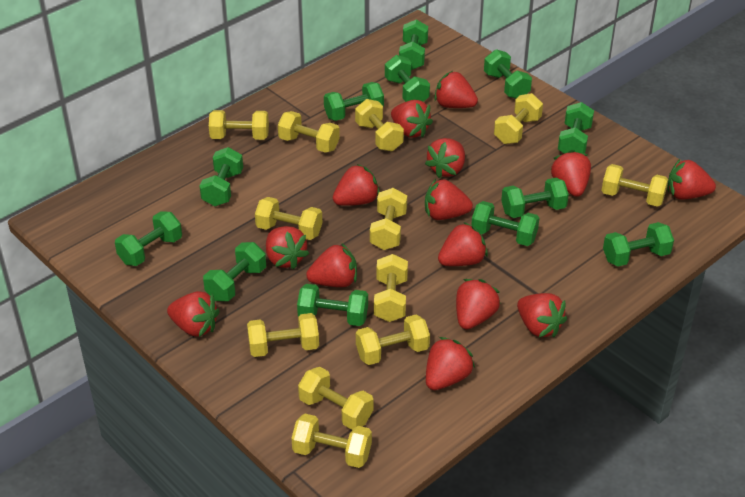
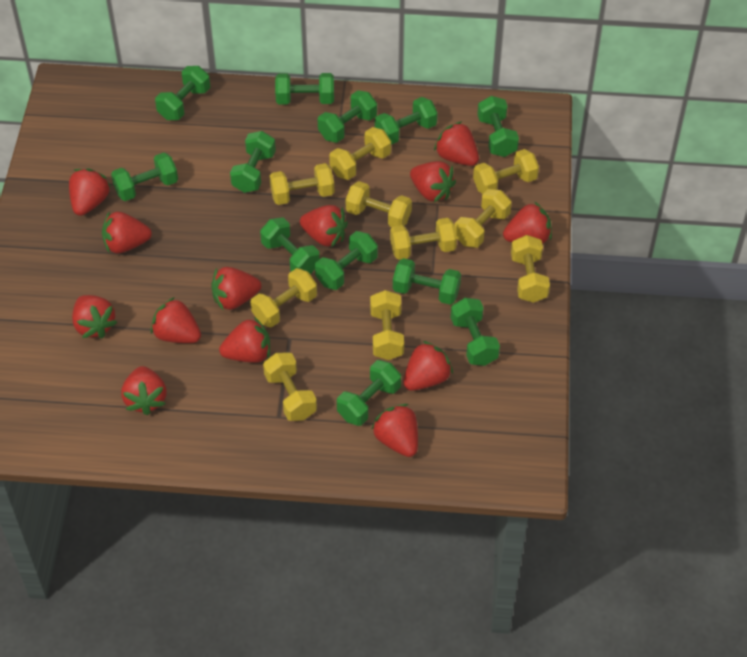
red strawberry: 14 -> 13
yellow dumbbell: 12 -> 10

